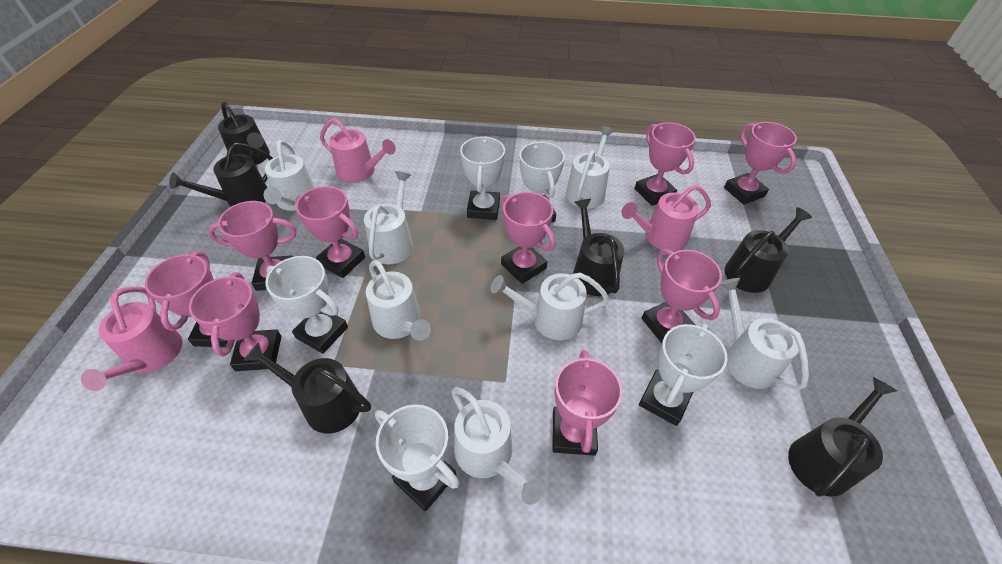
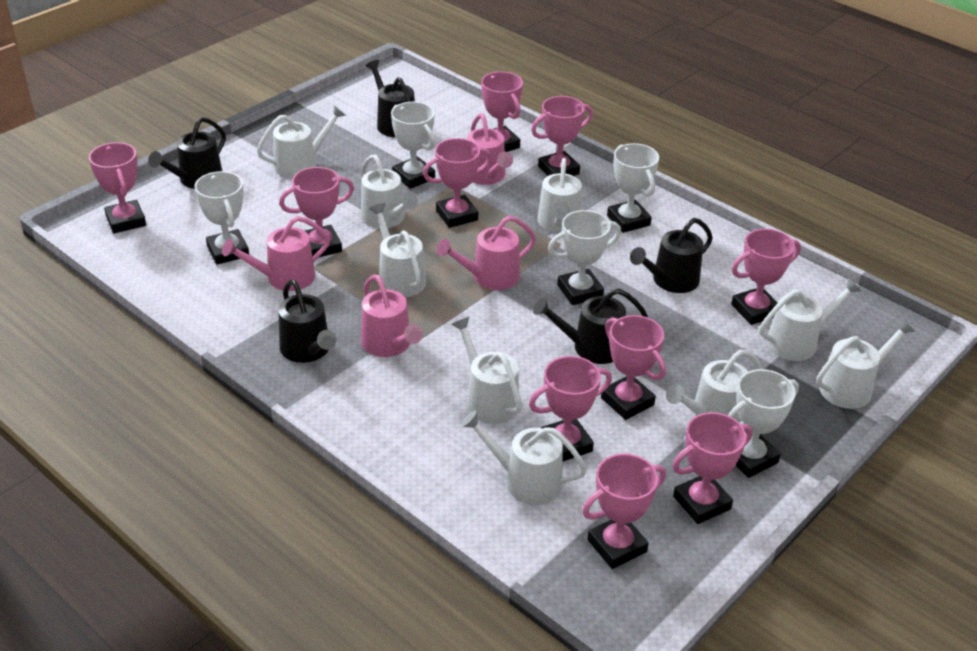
black watering can: 6 -> 5
pink trophy: 9 -> 10
pink watering can: 3 -> 4
white watering can: 7 -> 9

